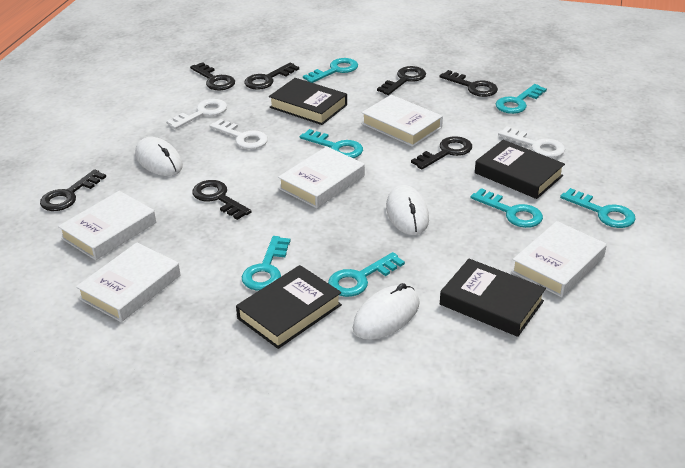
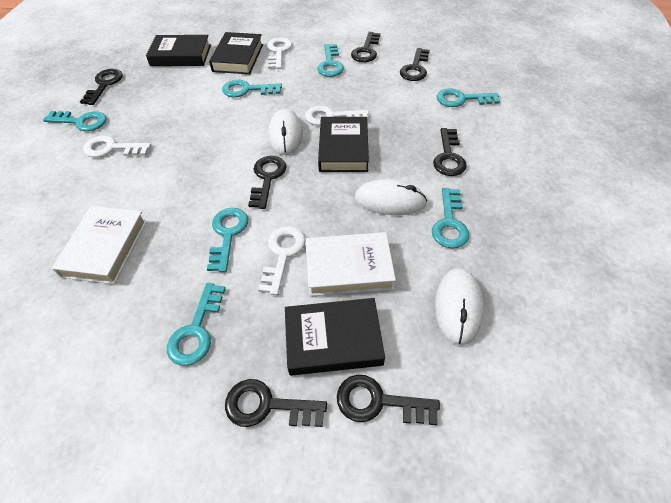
white book: 5 -> 2
white key: 3 -> 4

